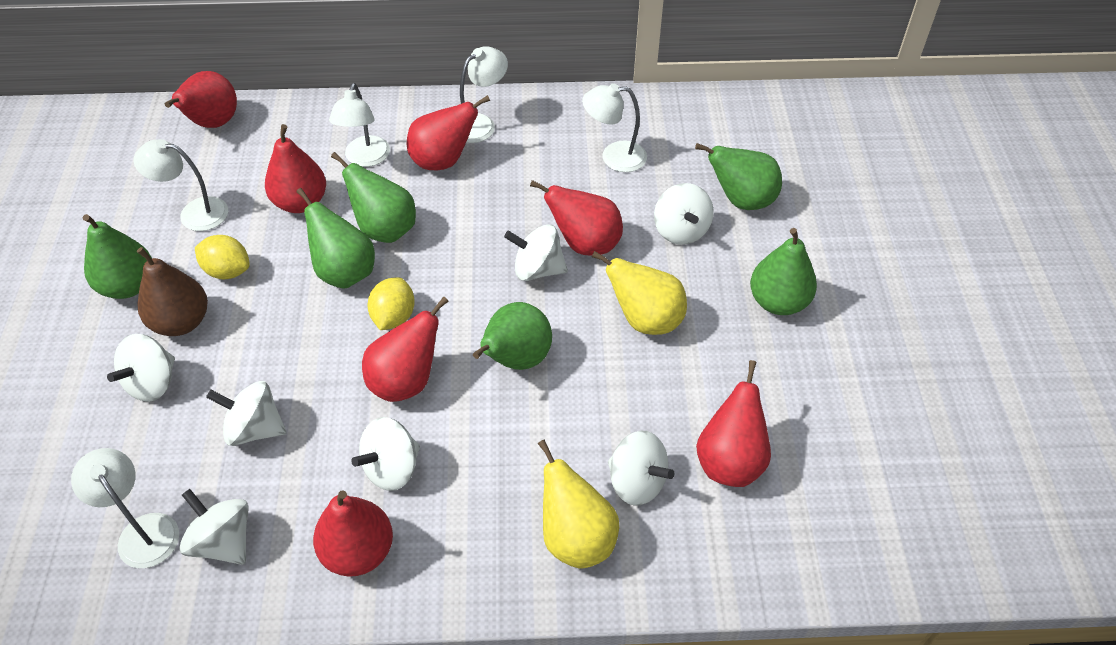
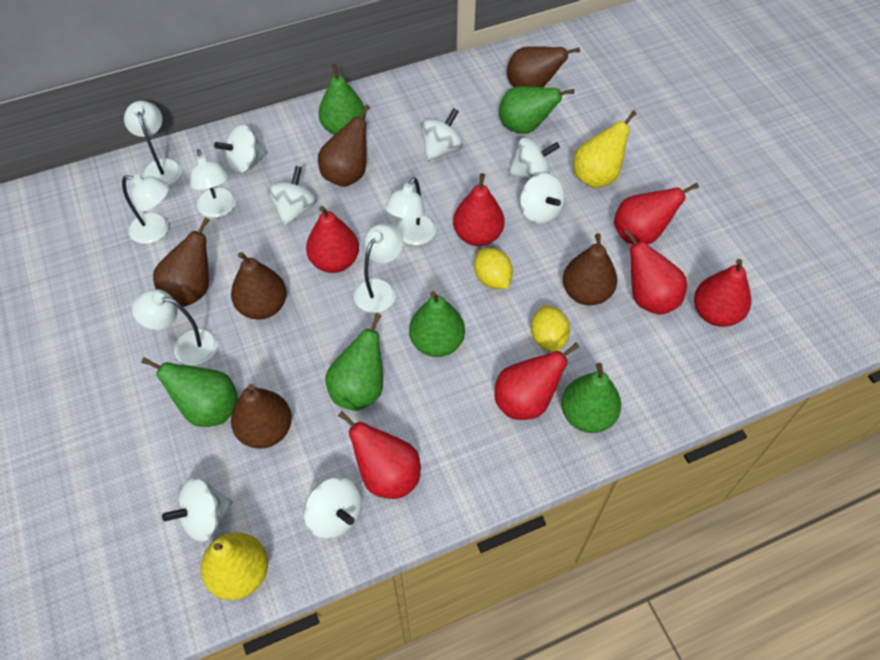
brown pear: 1 -> 6
white lamp: 5 -> 6

